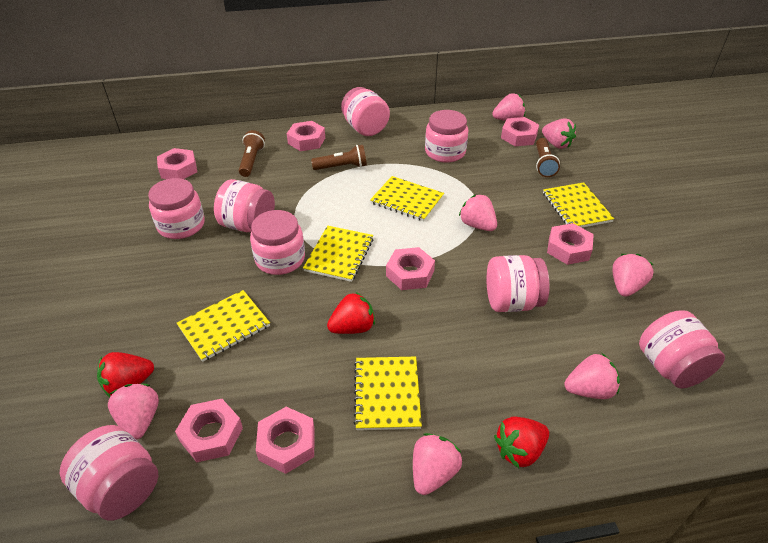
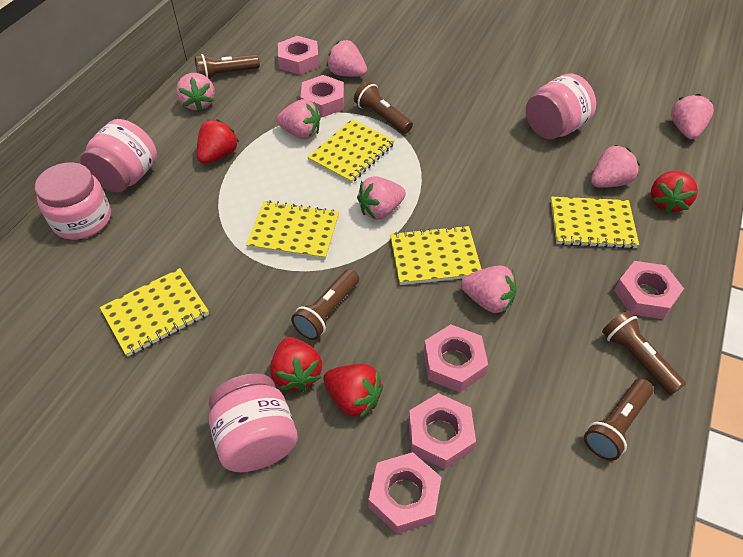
brown flashlight: 3 -> 5
pink jar: 8 -> 4
pink nut: 7 -> 6
red strawberry: 3 -> 4

